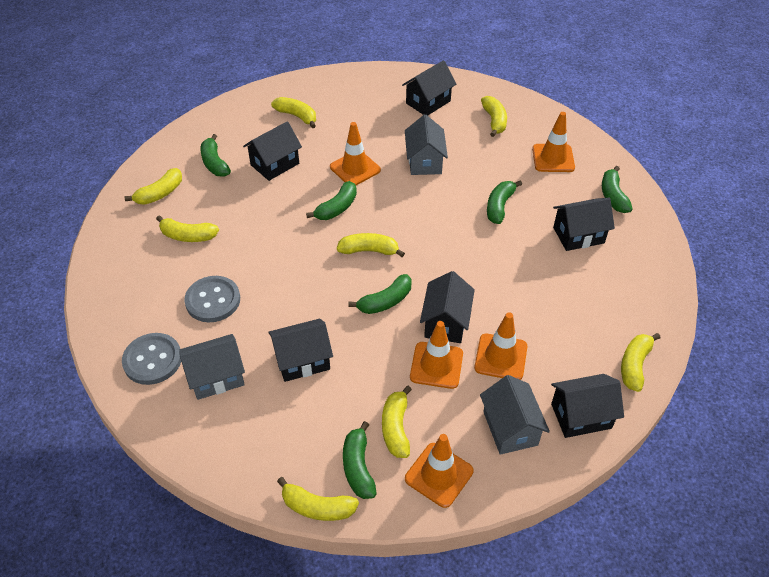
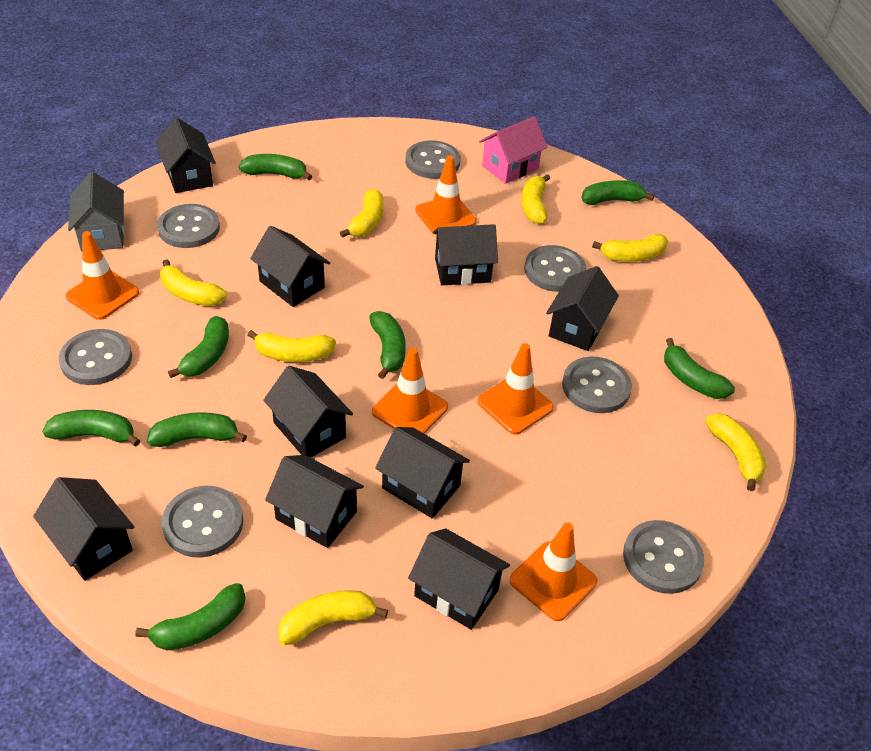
black house: 6 -> 9
green banana: 6 -> 8
grey button: 2 -> 7
grey house: 3 -> 1
pink house: 0 -> 1
yellow banana: 8 -> 7

